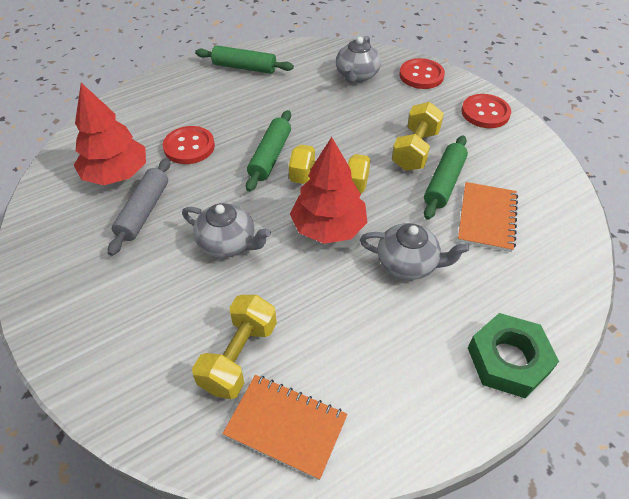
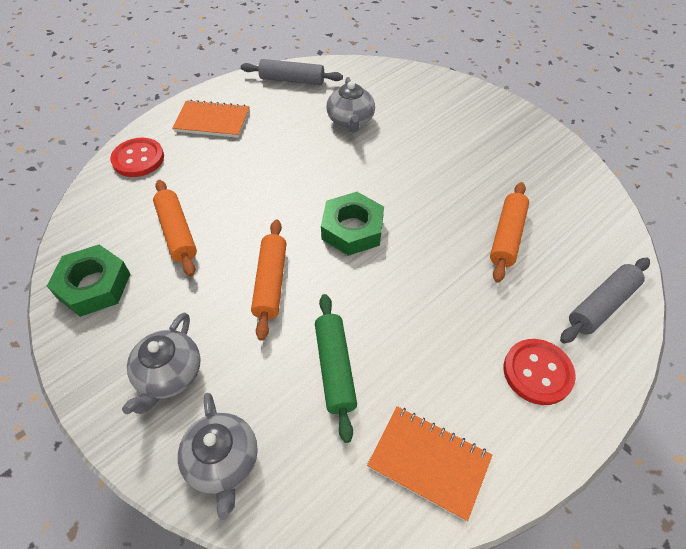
green nut: 1 -> 2
green rolling pin: 3 -> 1
grey rolling pin: 1 -> 2
orange rolling pin: 0 -> 3
red button: 3 -> 2
red tree: 2 -> 0
yellow dumbbell: 3 -> 0

